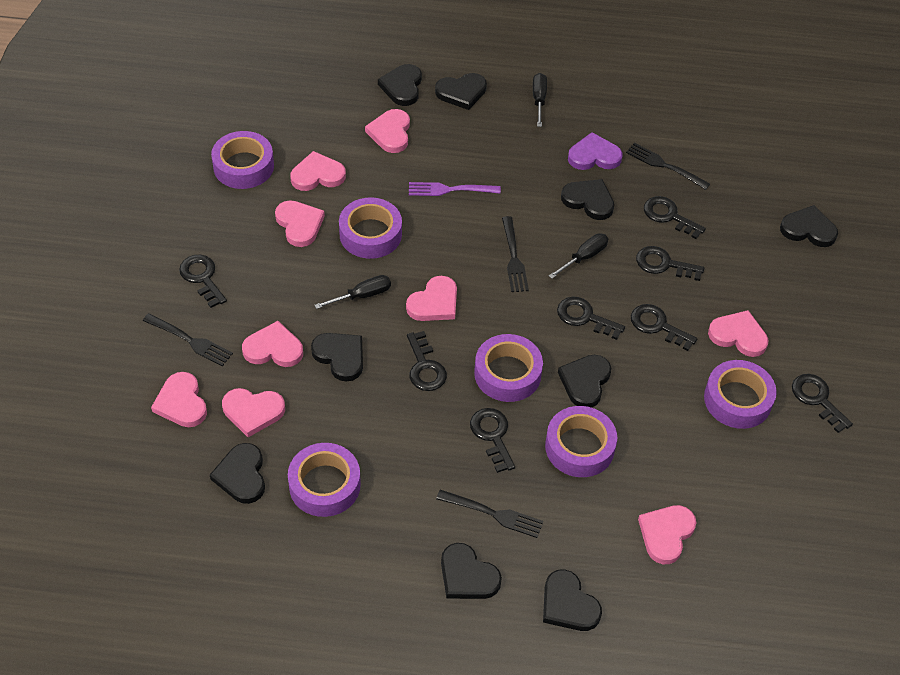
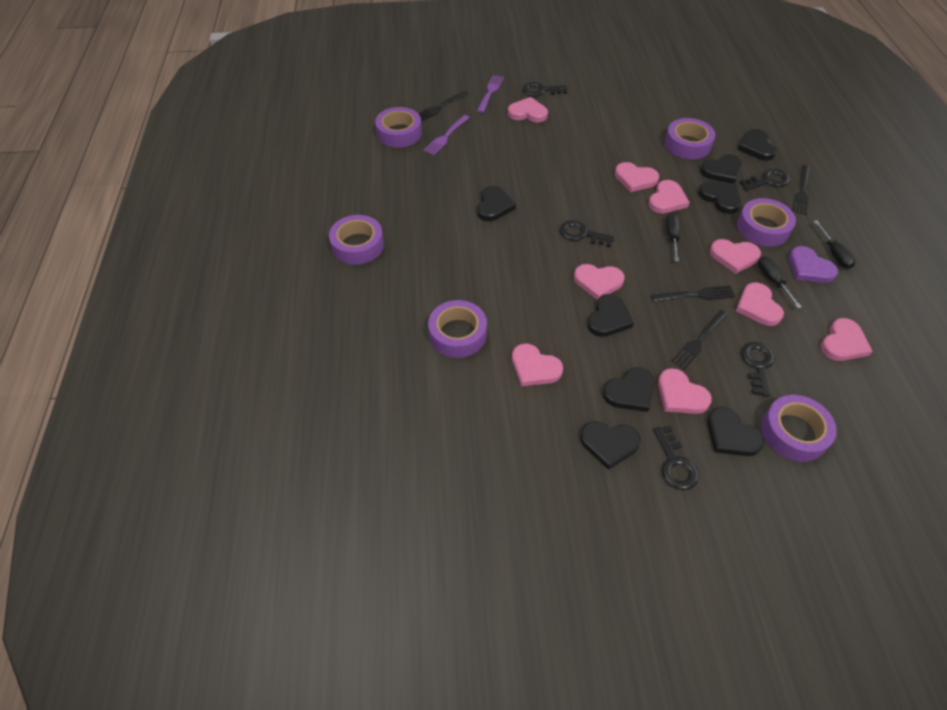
black heart: 9 -> 8
black key: 8 -> 5
purple fork: 1 -> 2

